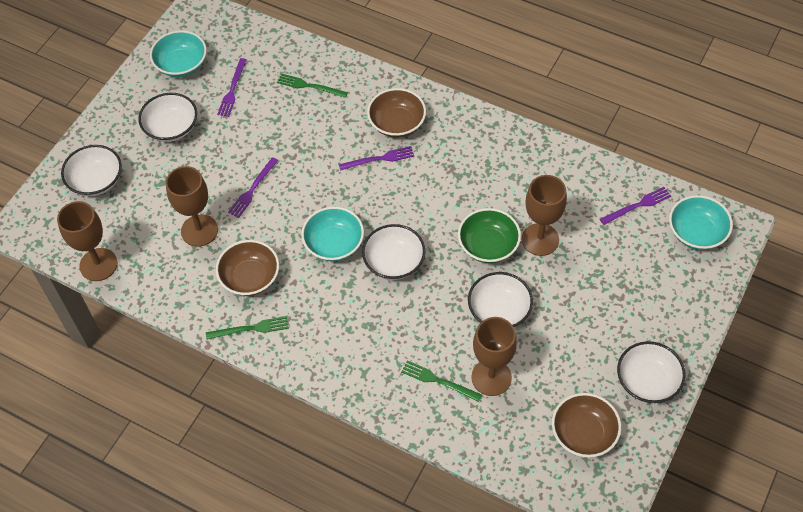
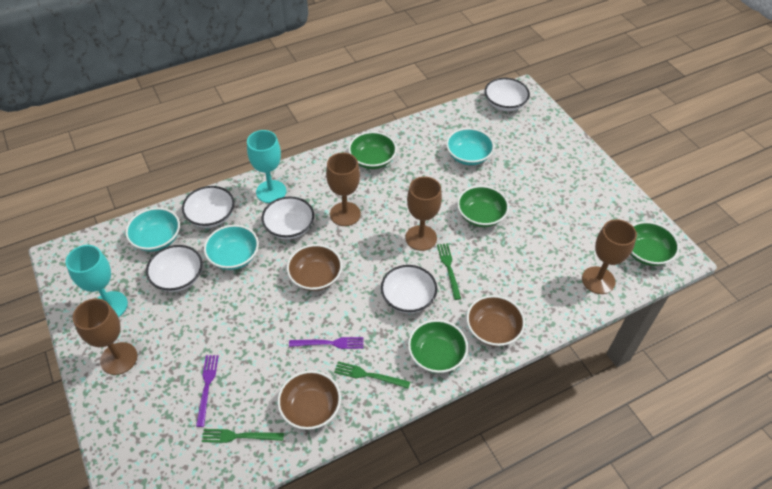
green bowl: 1 -> 4
purple fork: 4 -> 2
turquoise goblet: 0 -> 2

